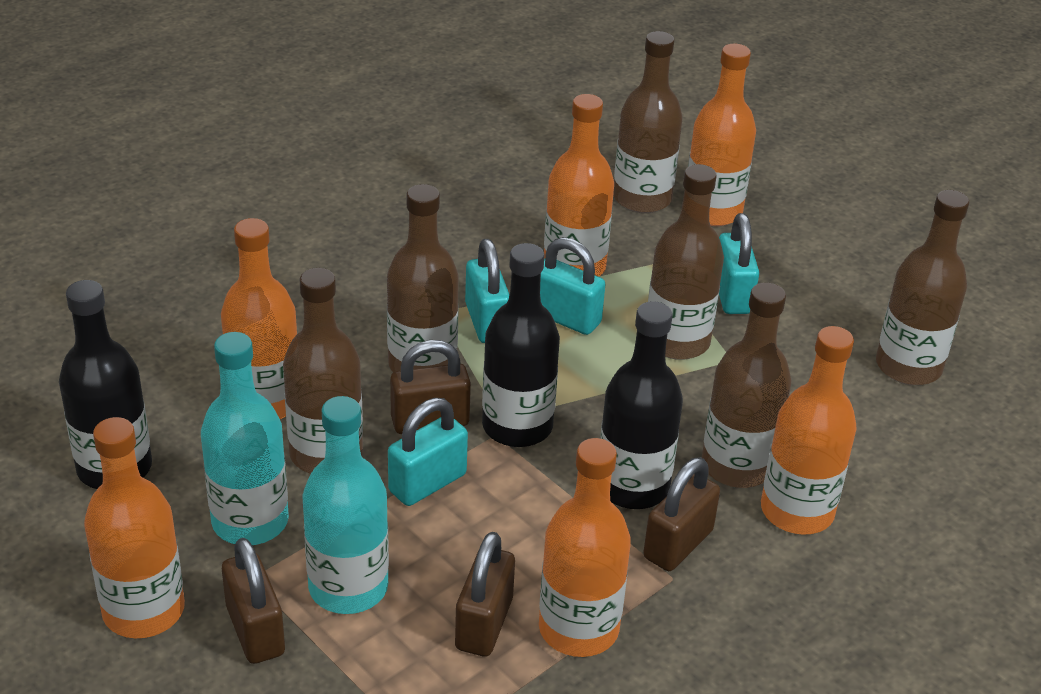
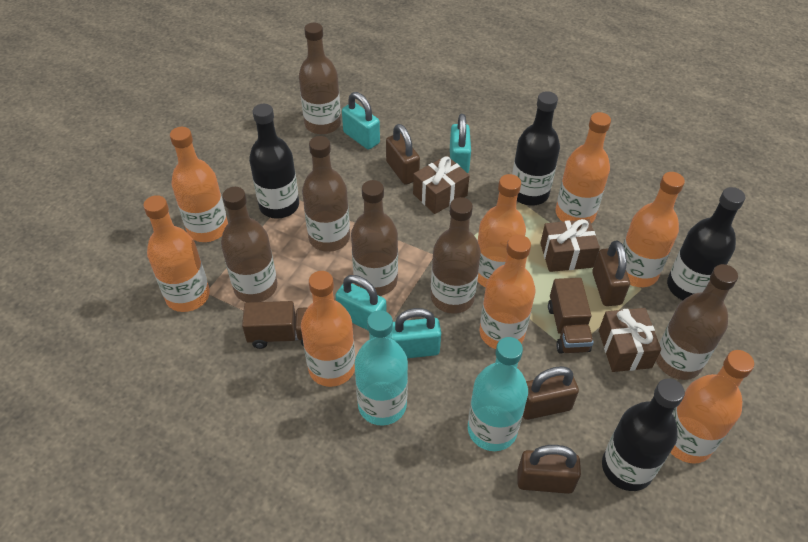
black bottle: 3 -> 4
brown gift: 0 -> 3
brown truck: 0 -> 2
orange bottle: 6 -> 8

